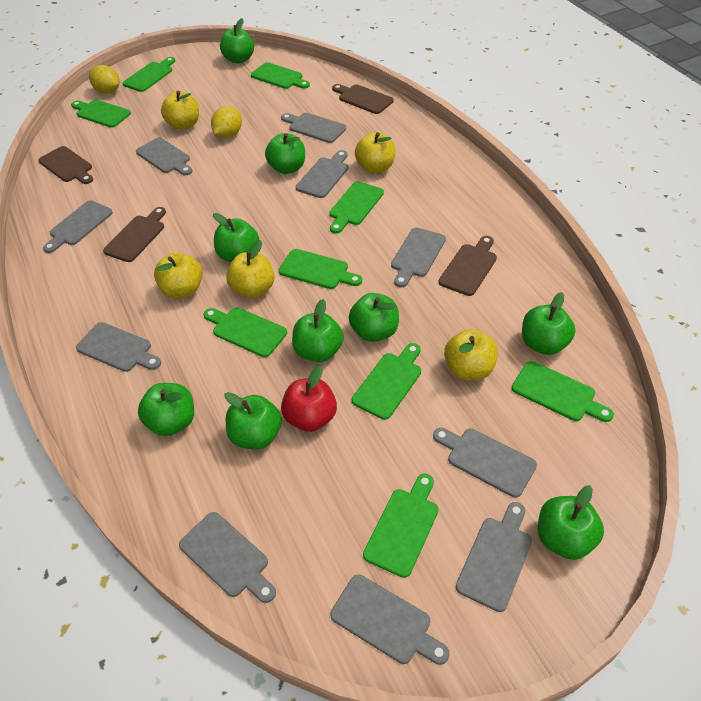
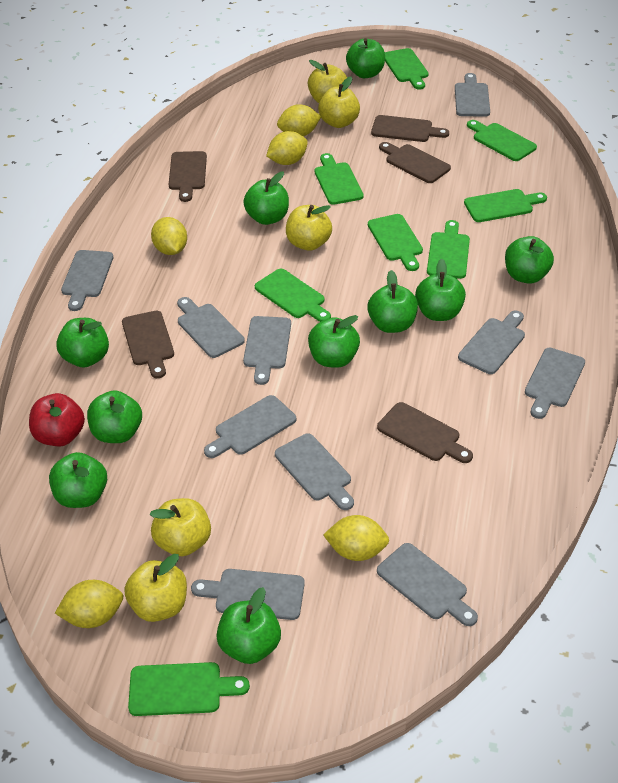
brown cutting board: 4 -> 5
green apple: 9 -> 10
green cutting board: 9 -> 8
yellow lemon: 2 -> 5

